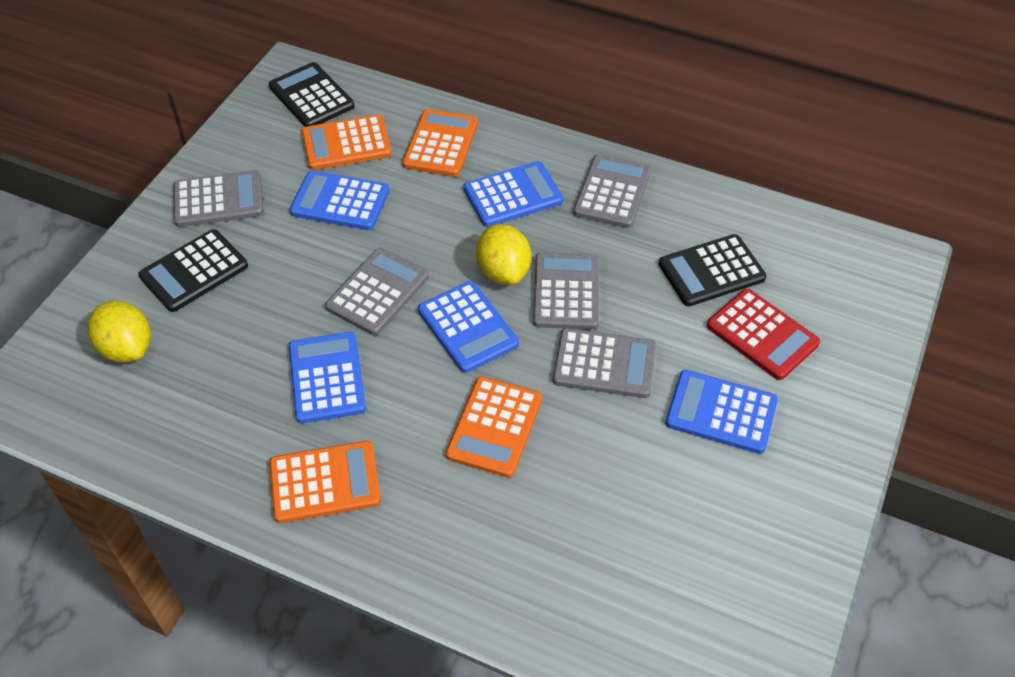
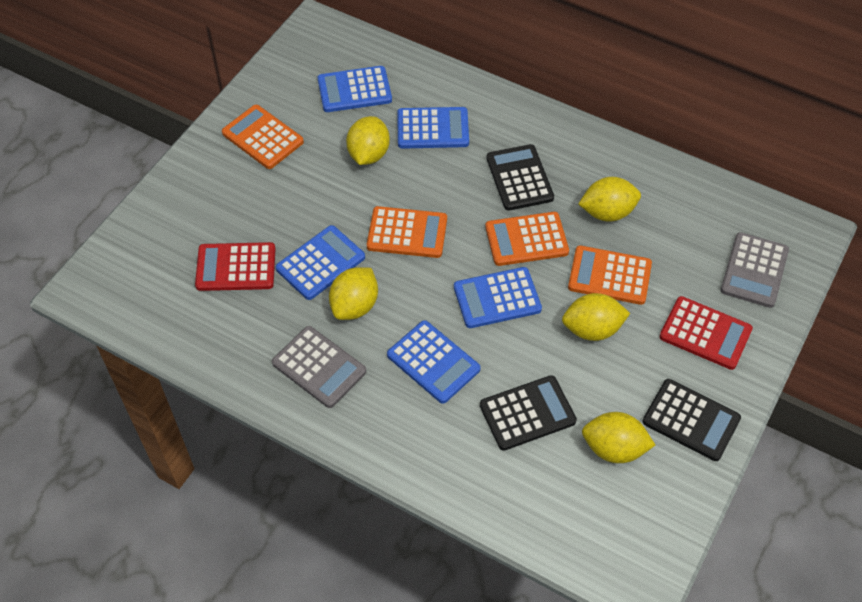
grey calculator: 5 -> 2
red calculator: 1 -> 2
yellow lemon: 2 -> 5

